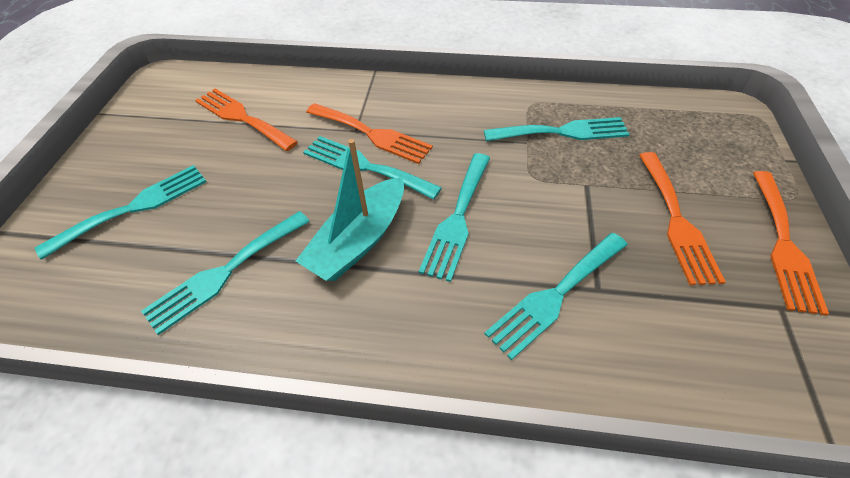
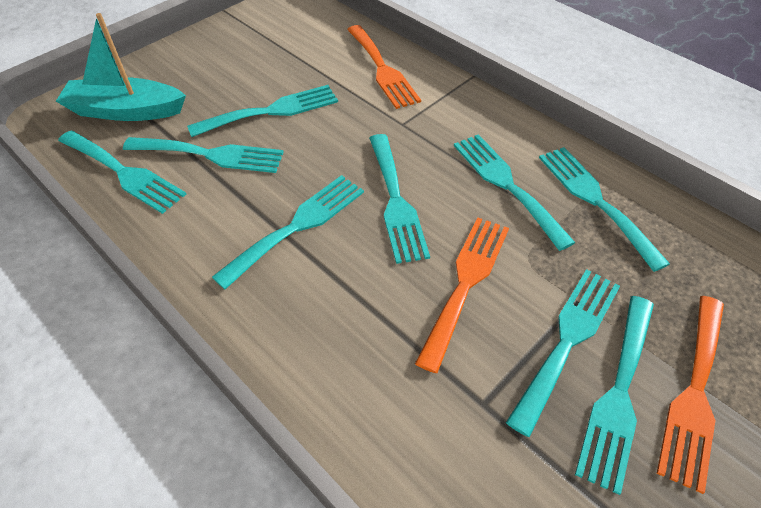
orange fork: 4 -> 3
turquoise fork: 6 -> 9

